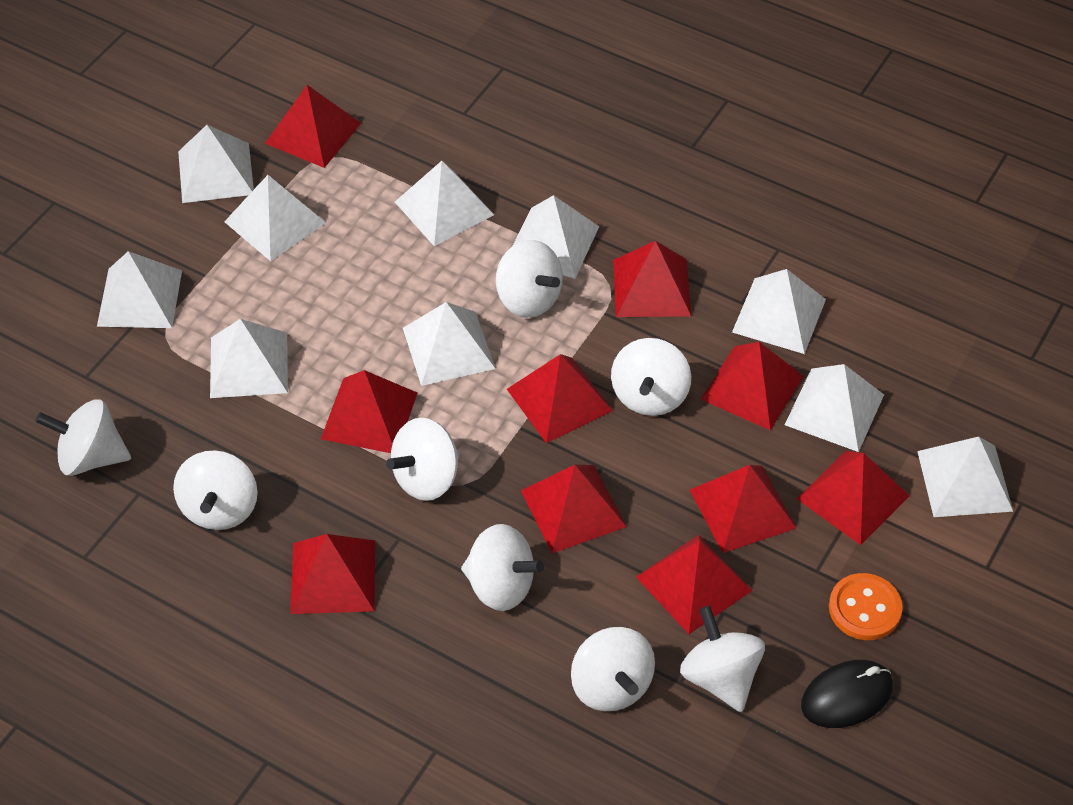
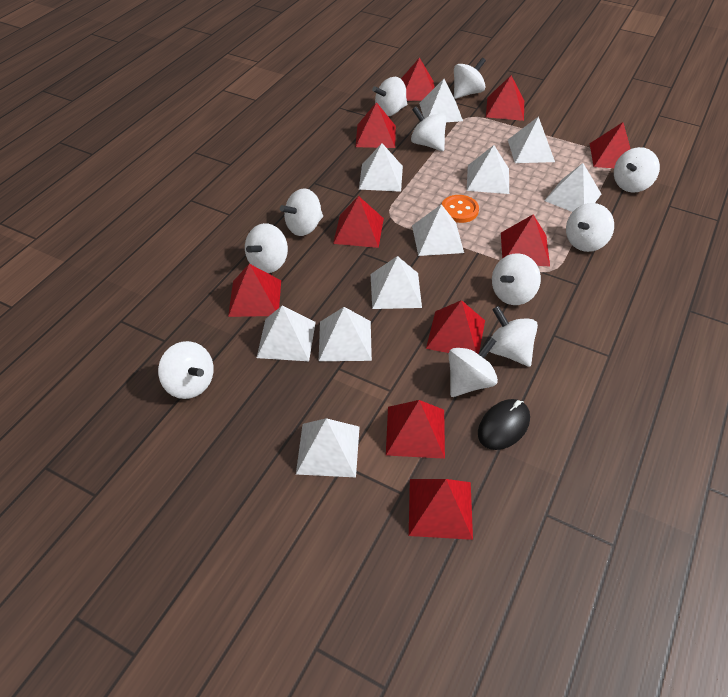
white spinning top: 8 -> 11

